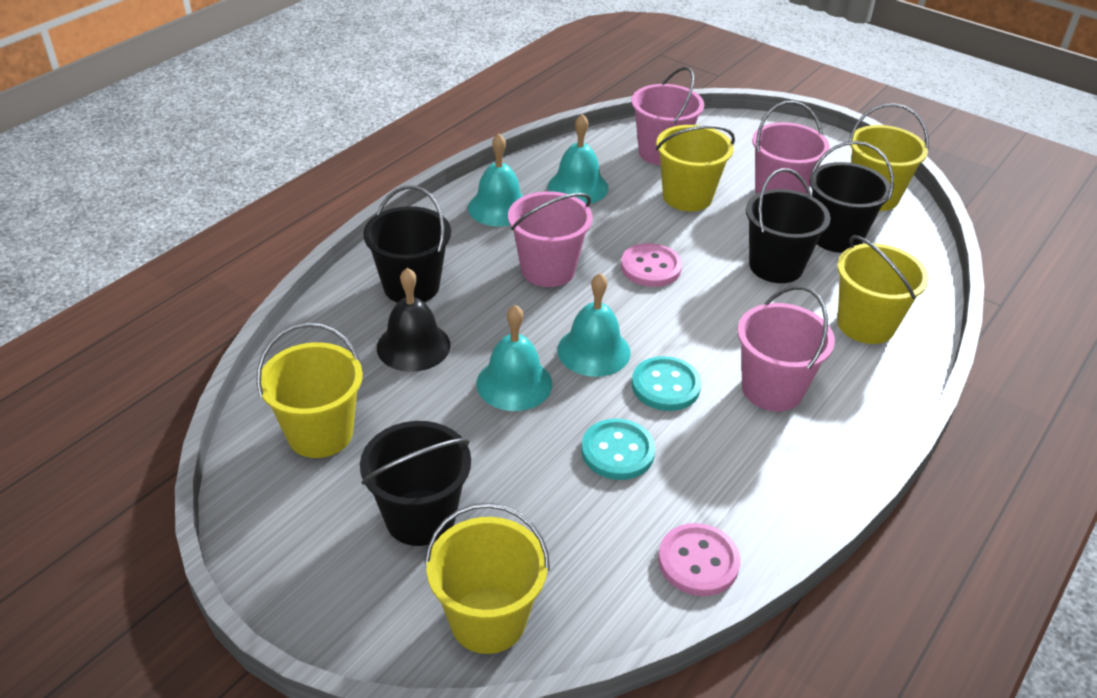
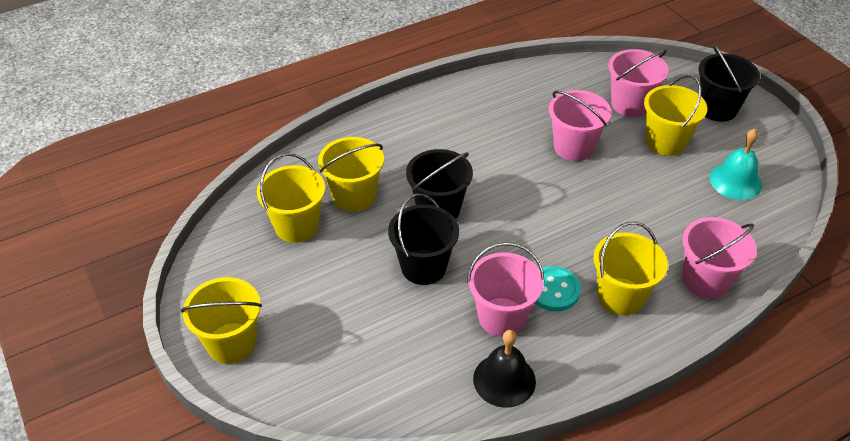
black bucket: 4 -> 3
pink button: 2 -> 0
turquoise bell: 4 -> 1
turquoise button: 2 -> 1

